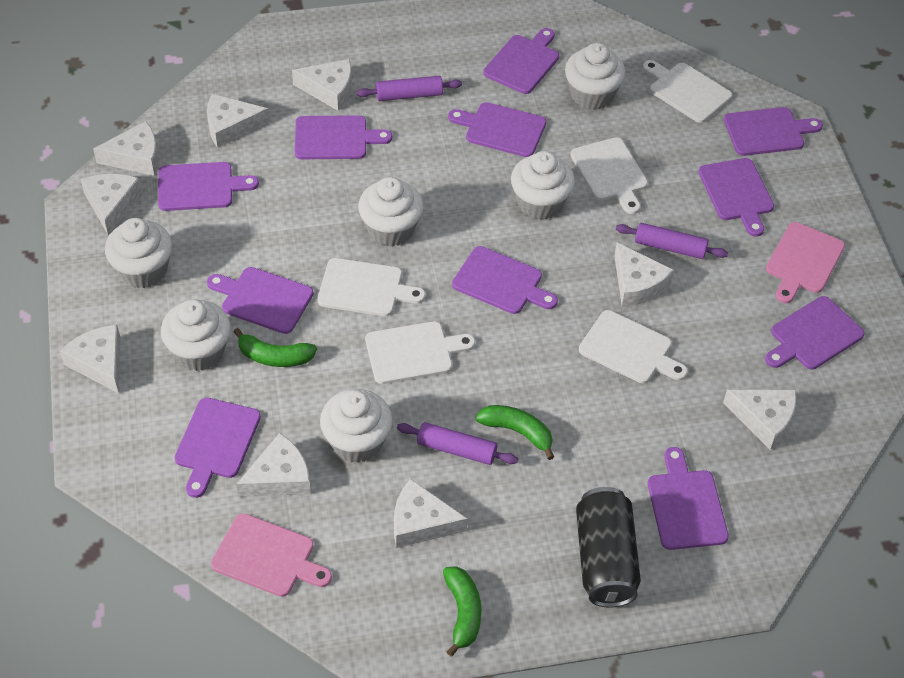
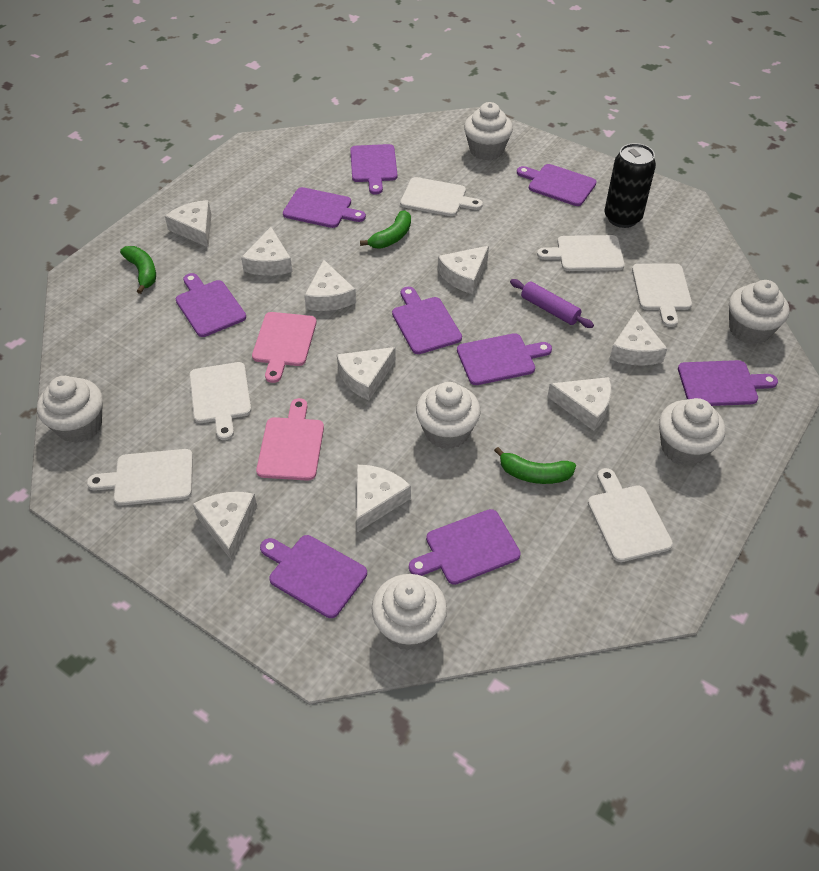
purple cutting board: 11 -> 9
purple rolling pin: 3 -> 1
white cutting board: 5 -> 6

